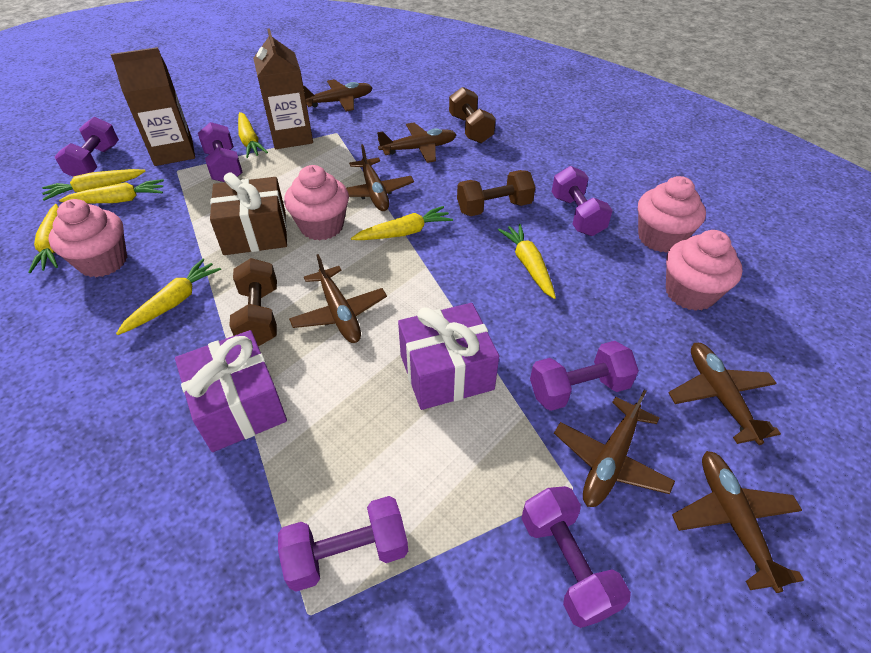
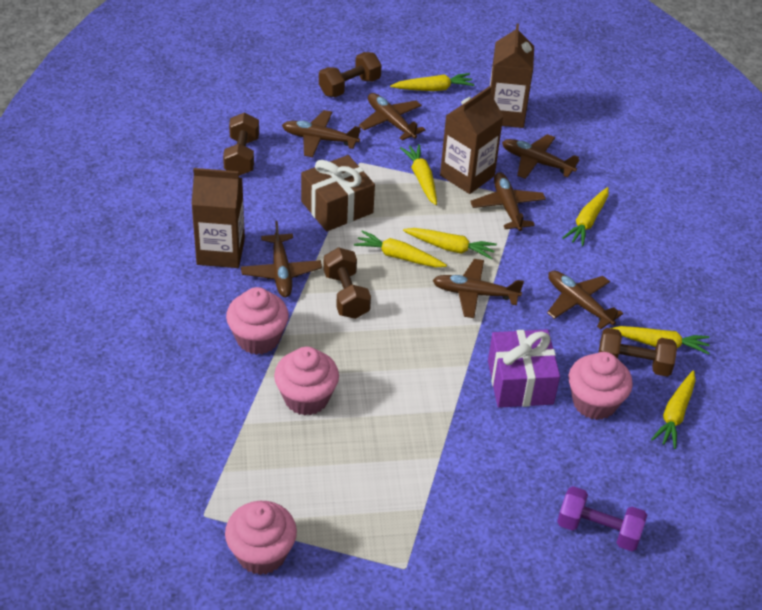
brown carton: 2 -> 3
brown dumbbell: 3 -> 4
purple dumbbell: 6 -> 1
purple gift: 2 -> 1

